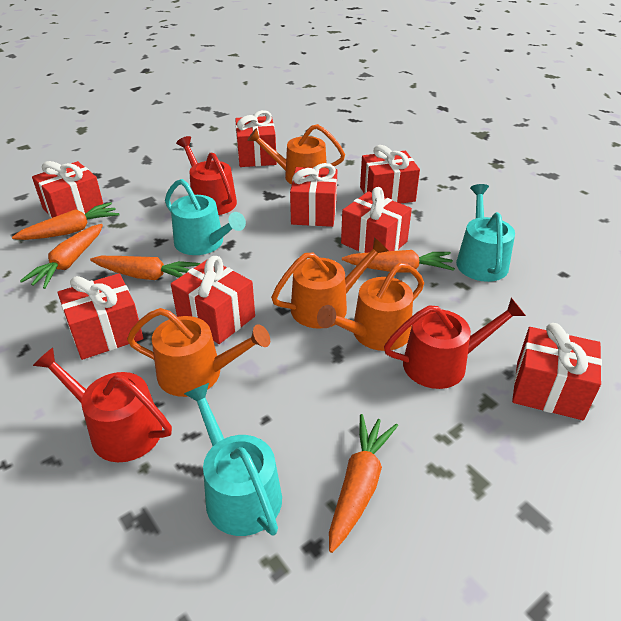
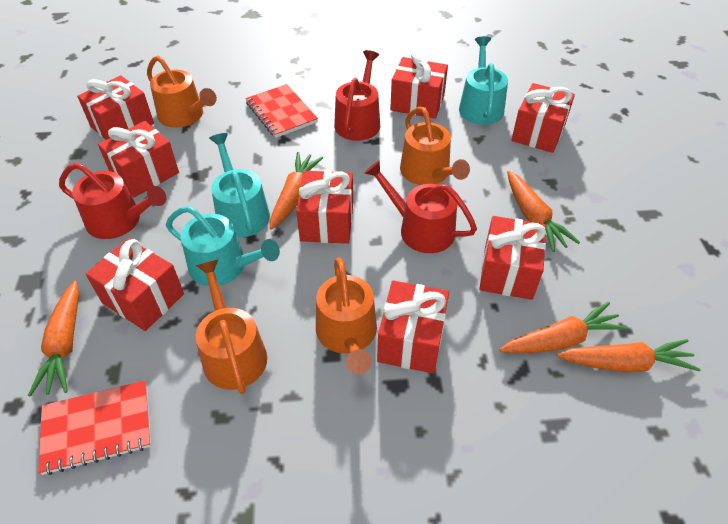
red notebook: 0 -> 2

